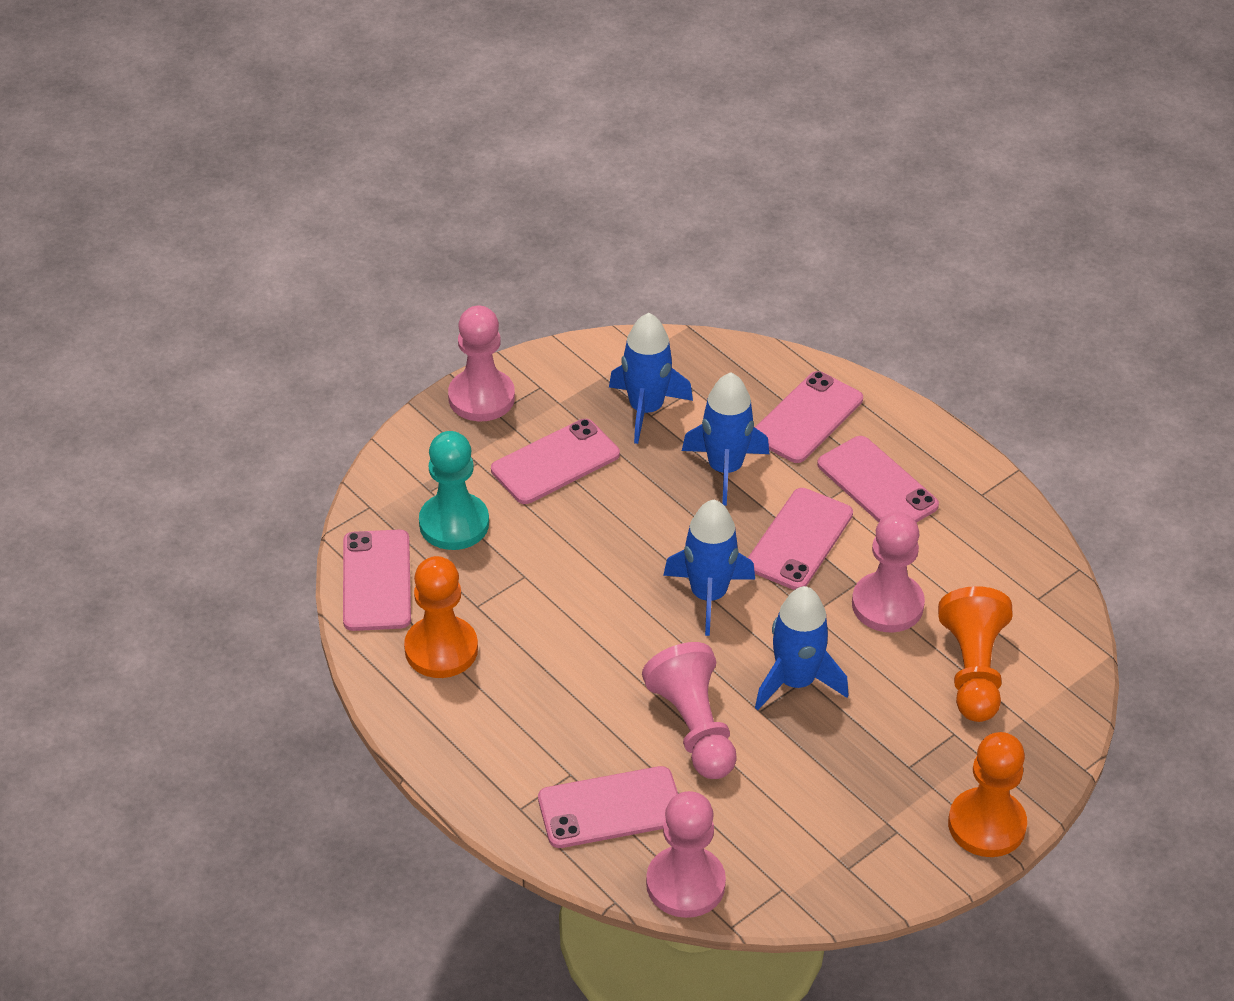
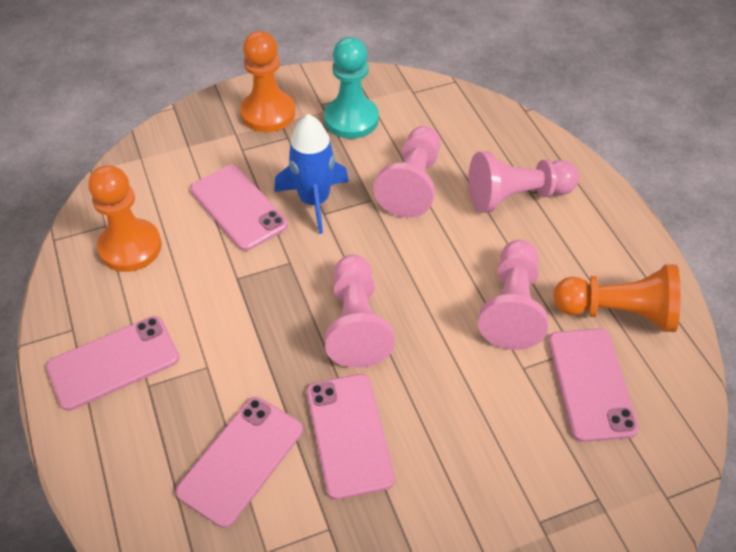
blue rocket: 4 -> 1
pink phone: 6 -> 5

